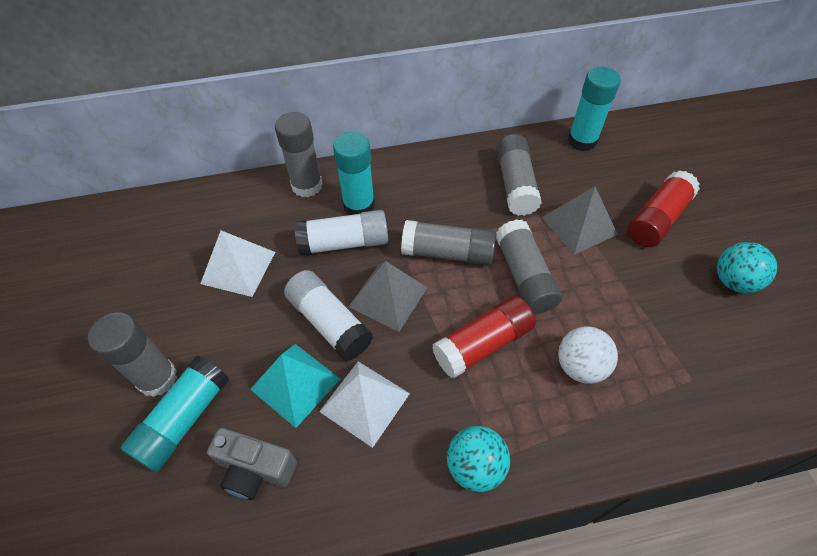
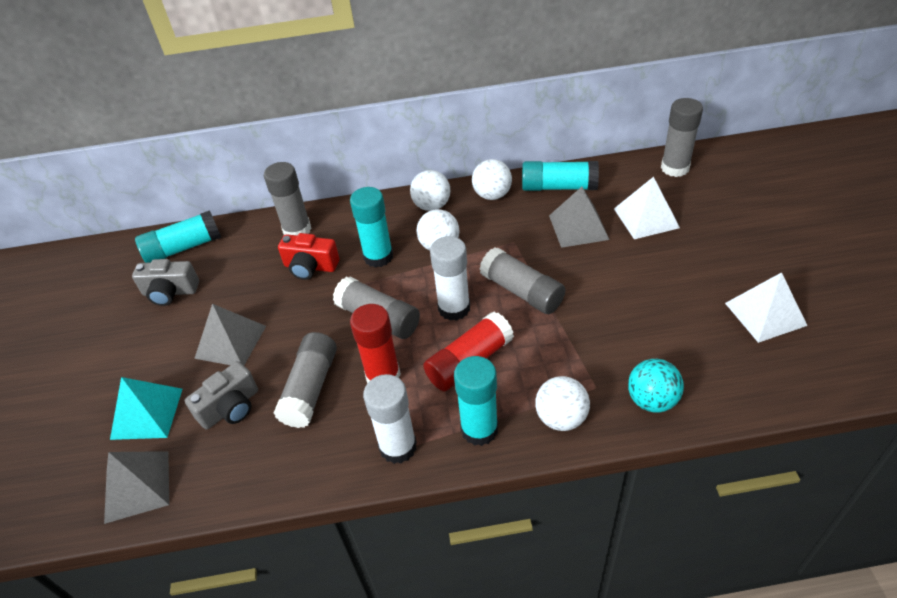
grey camera: 1 -> 2
grey pyramid: 2 -> 3
red camera: 0 -> 1
turquoise ball: 2 -> 1
turquoise glue stick: 3 -> 4
white ball: 1 -> 4

